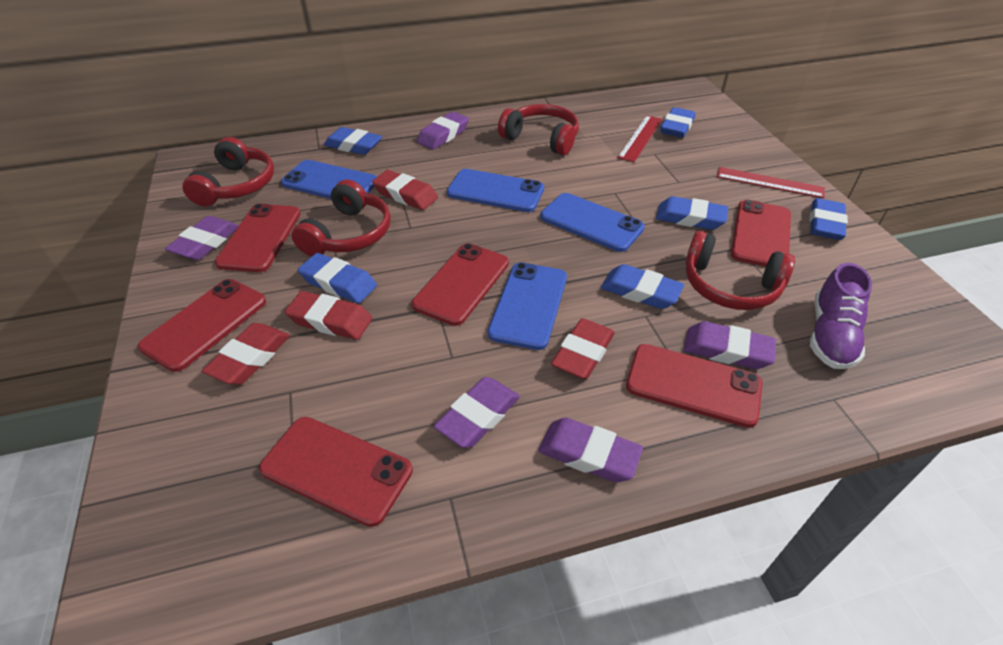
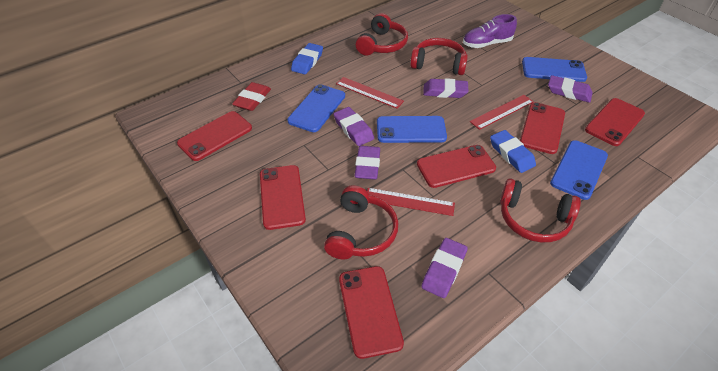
blue eraser: 6 -> 2
red eraser: 4 -> 1
red ruler: 2 -> 3

